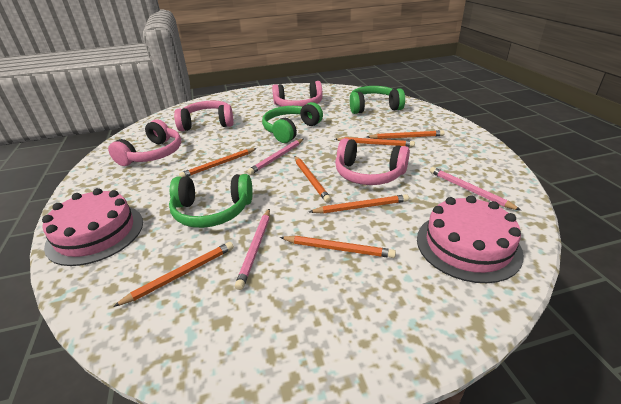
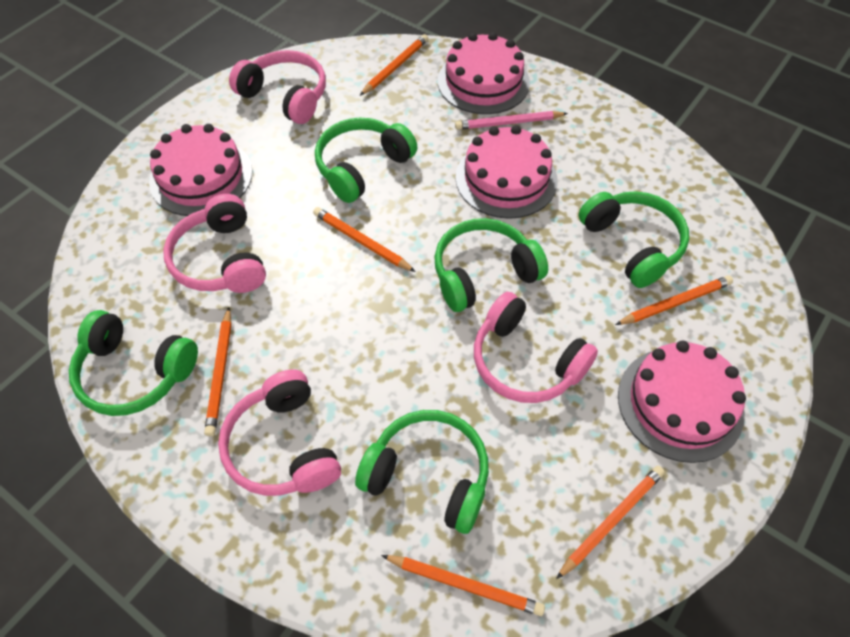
green headphones: 3 -> 5
orange pencil: 7 -> 6
pink cake: 2 -> 4
pink pencil: 3 -> 1

